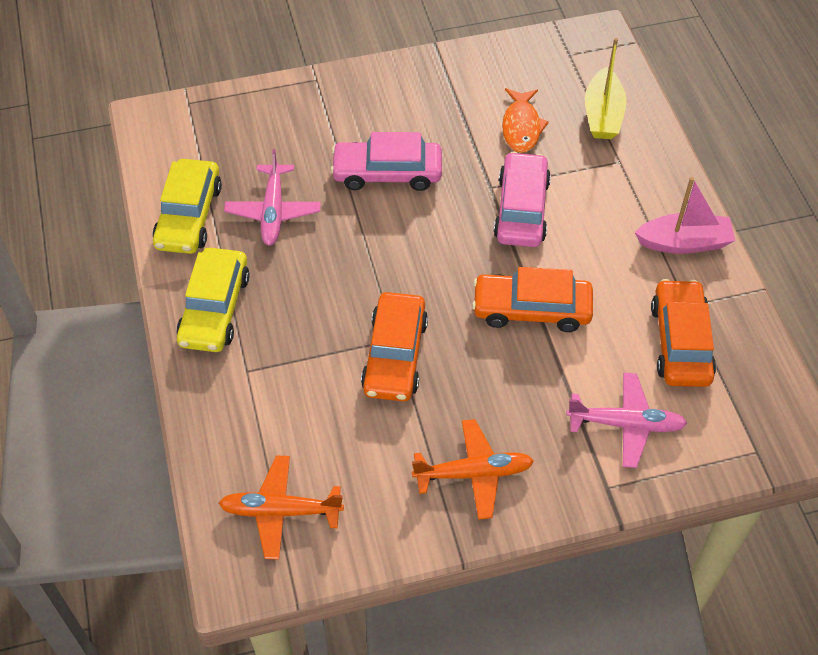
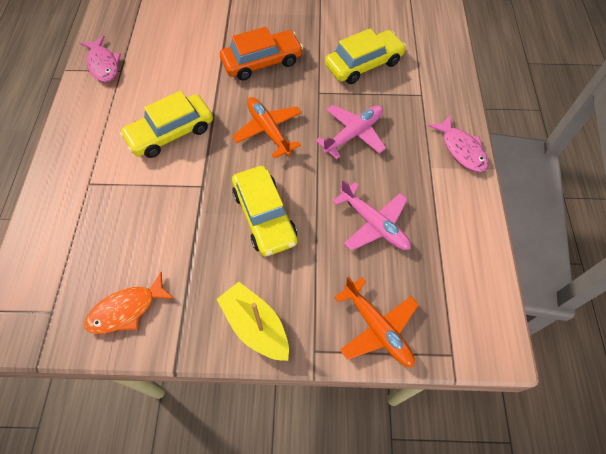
orange car: 3 -> 1
pink boat: 1 -> 0
pink car: 2 -> 0
pink fish: 0 -> 2
yellow car: 2 -> 3

